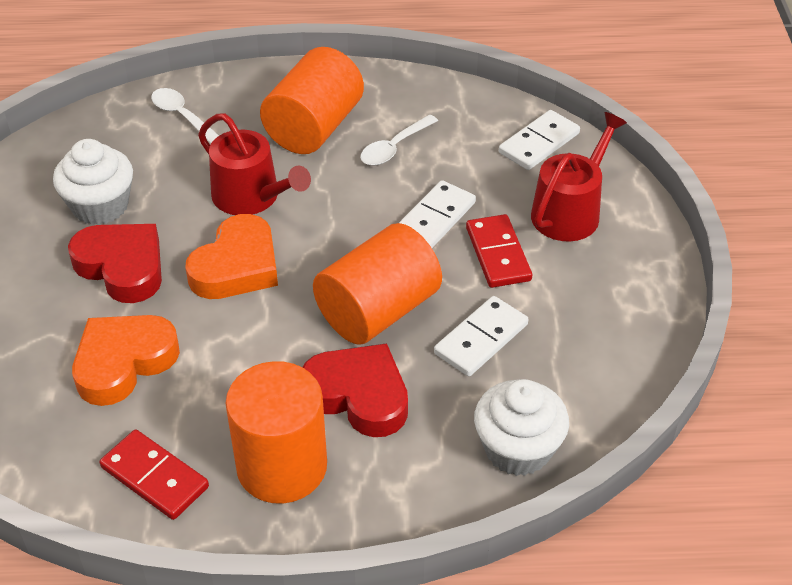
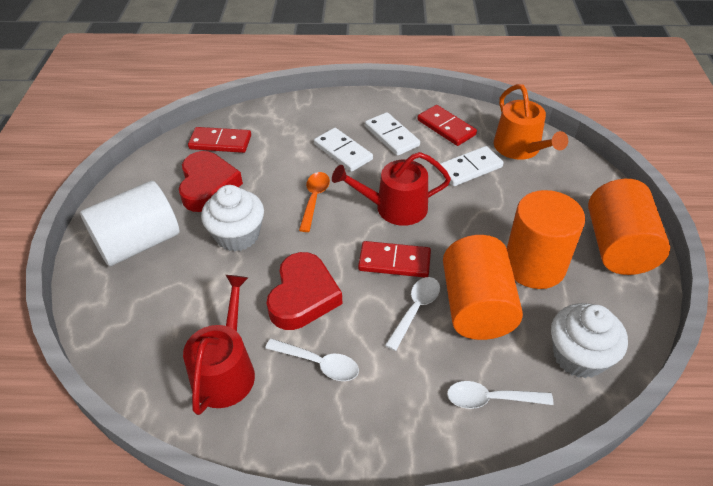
orange heart: 2 -> 0
orange spoon: 0 -> 1
orange watering can: 0 -> 1
red domino: 2 -> 3
white cylinder: 0 -> 1
white spoon: 2 -> 3

